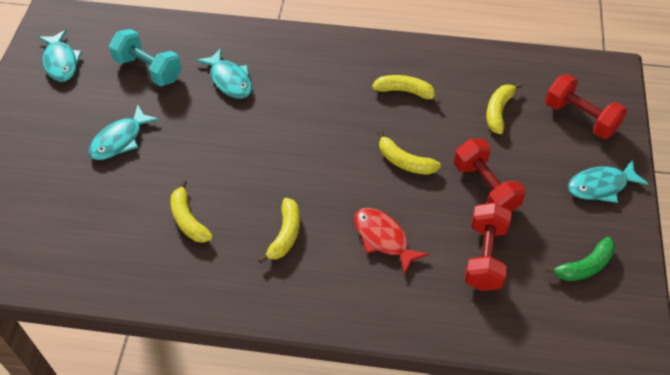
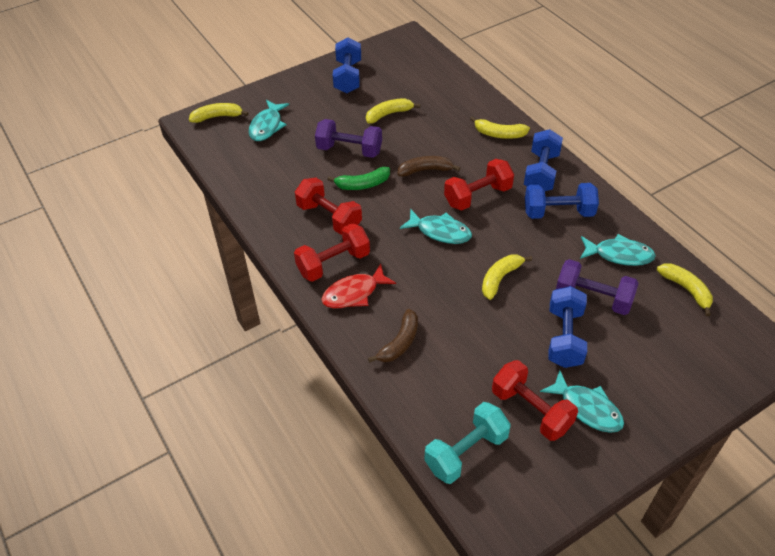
blue dumbbell: 0 -> 4
brown banana: 0 -> 2
purple dumbbell: 0 -> 2
red dumbbell: 3 -> 4

